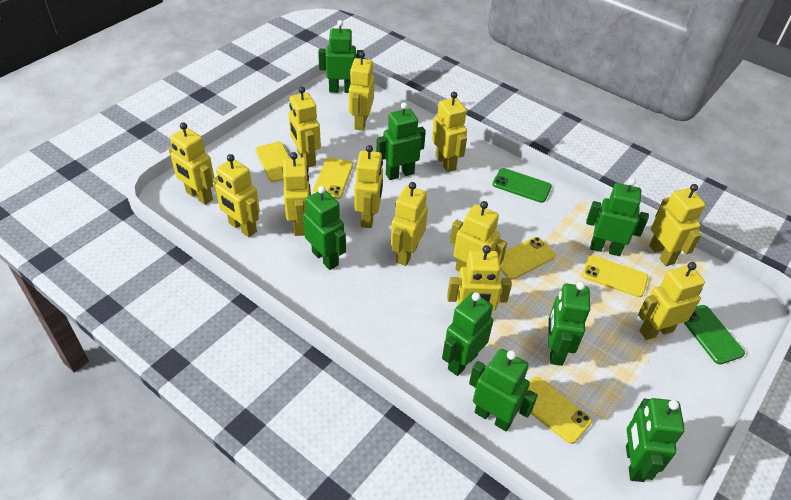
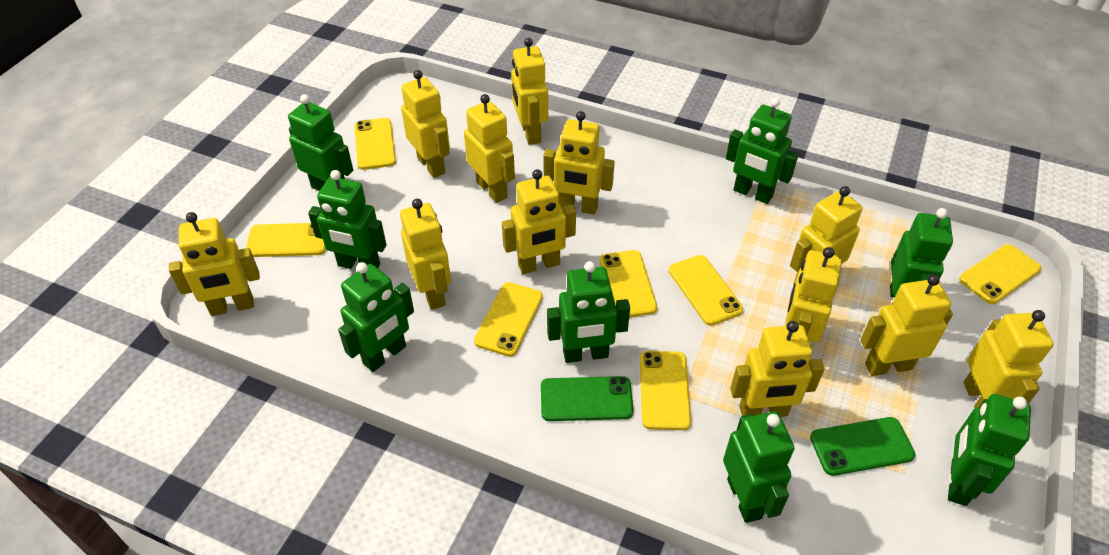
yellow phone: 5 -> 7

